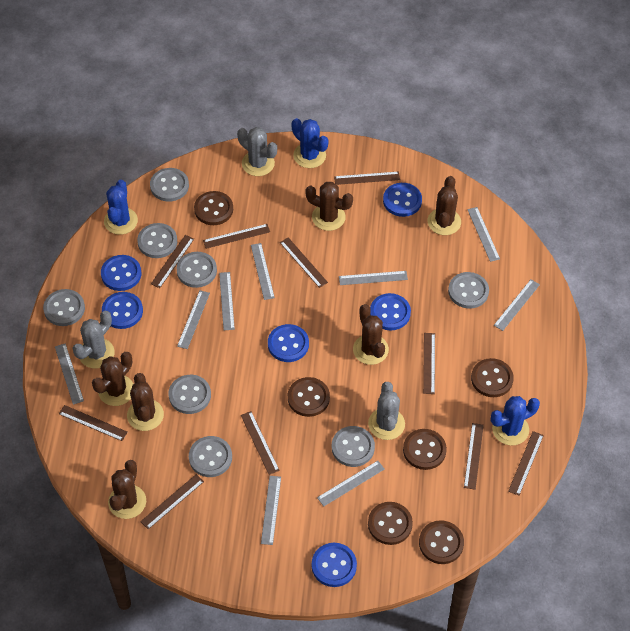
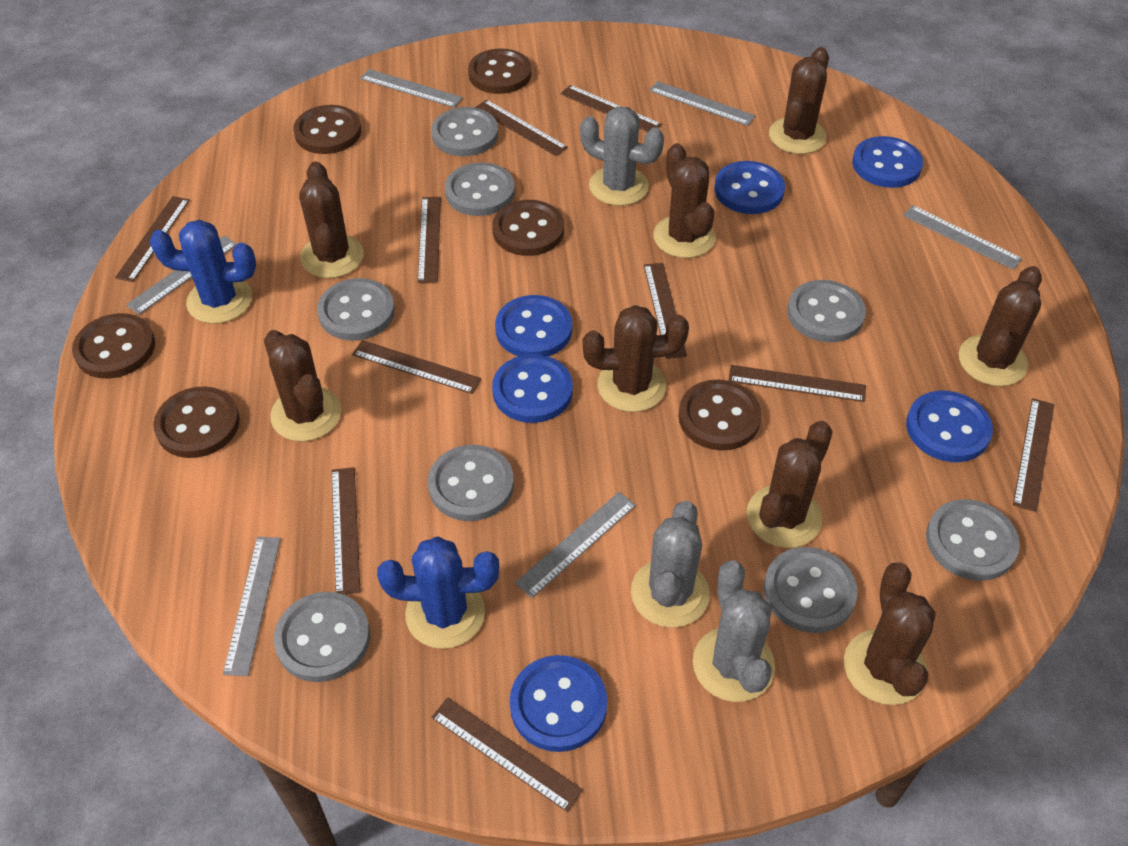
blue cactus: 3 -> 2
brown cactus: 6 -> 8
grey ruler: 9 -> 6

